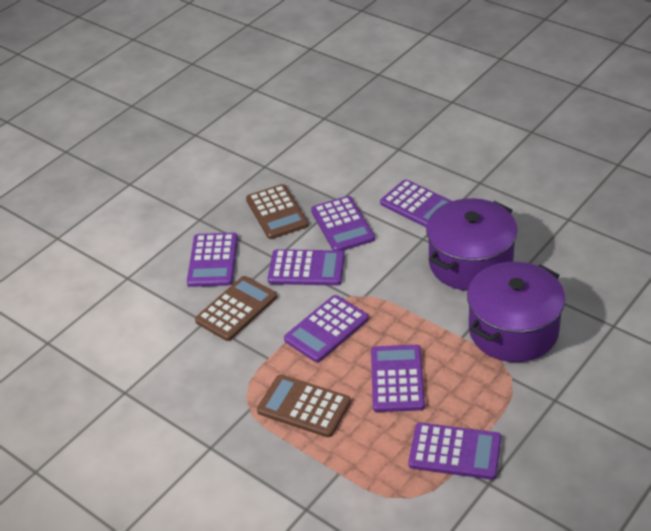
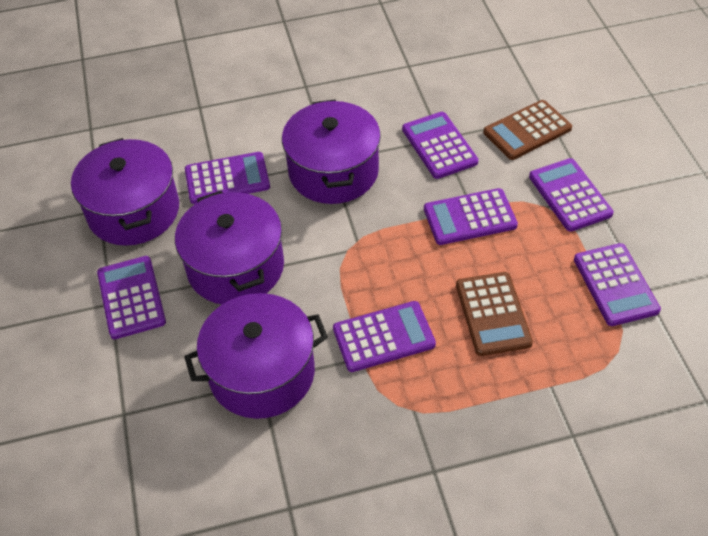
brown calculator: 3 -> 2
purple pot: 2 -> 4

